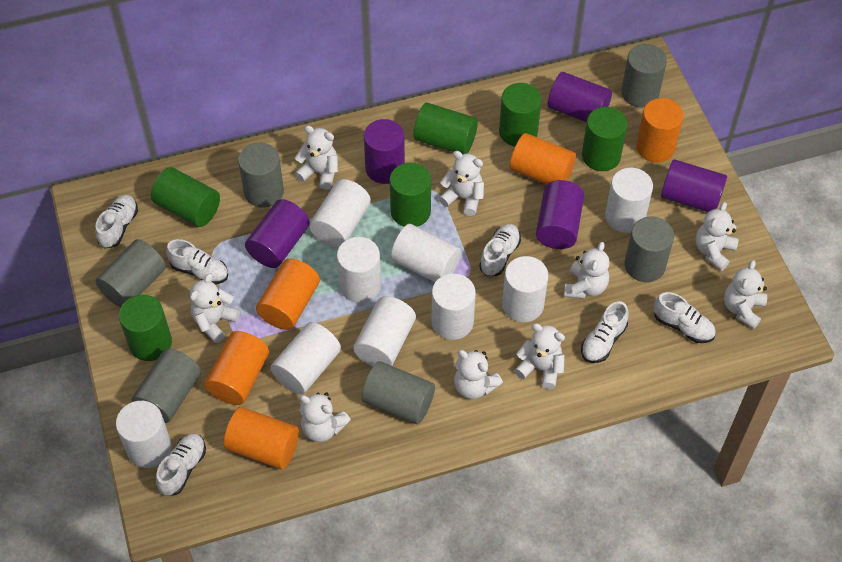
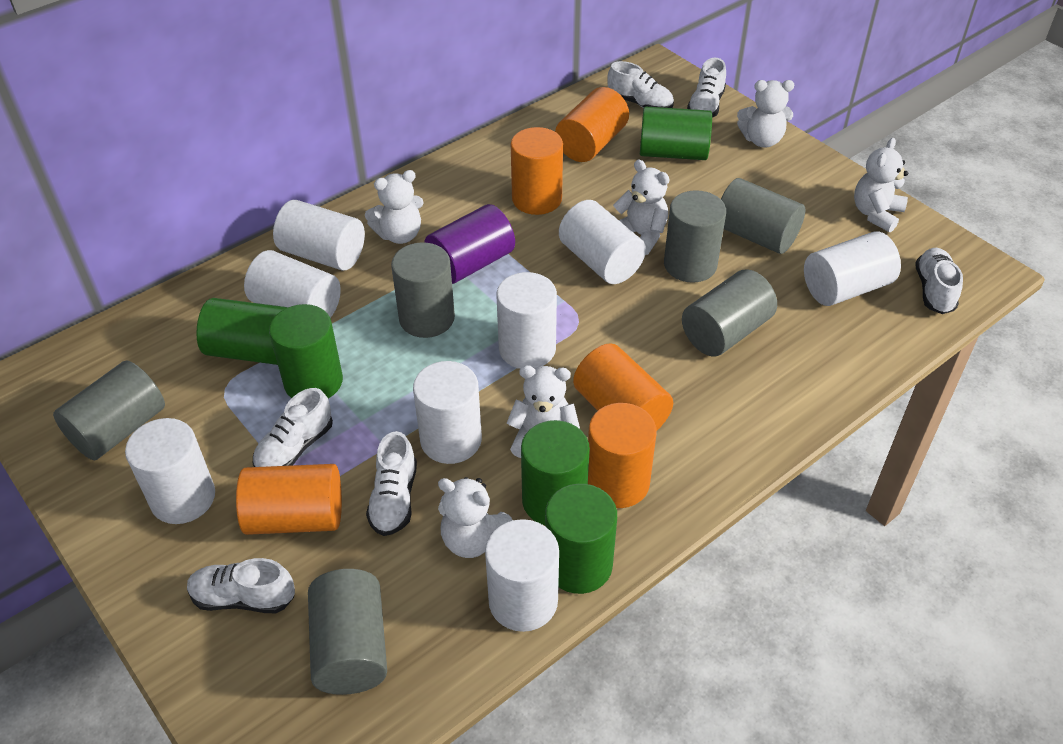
green cylinder: 6 -> 5
purple cylinder: 5 -> 1
white cylinder: 9 -> 8
white teddy bear: 9 -> 6

